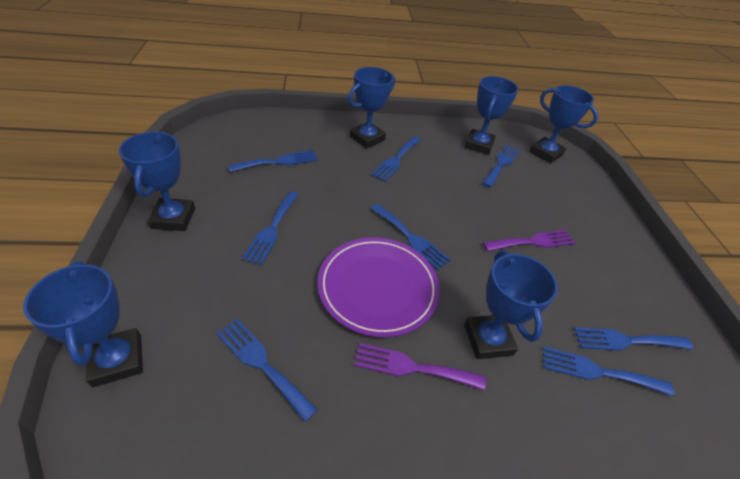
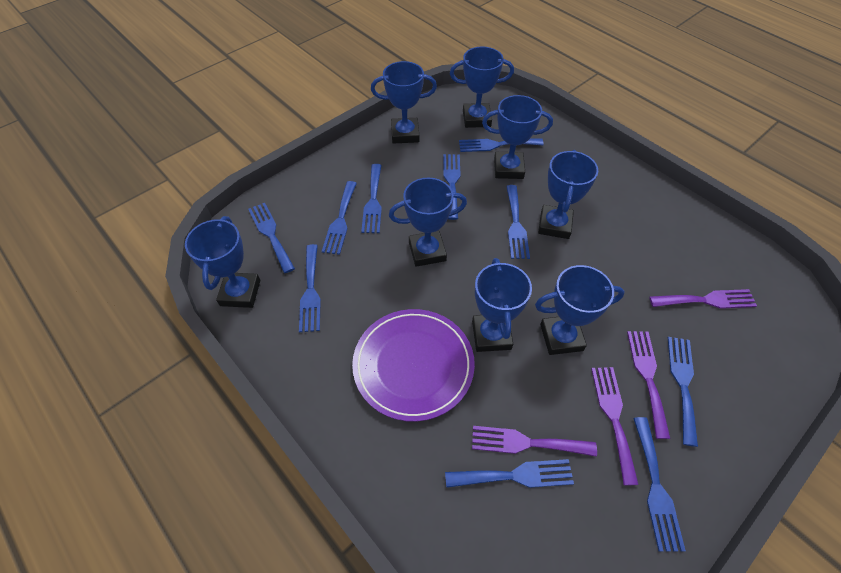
blue fork: 8 -> 10
blue trophy: 6 -> 8
purple fork: 2 -> 4

